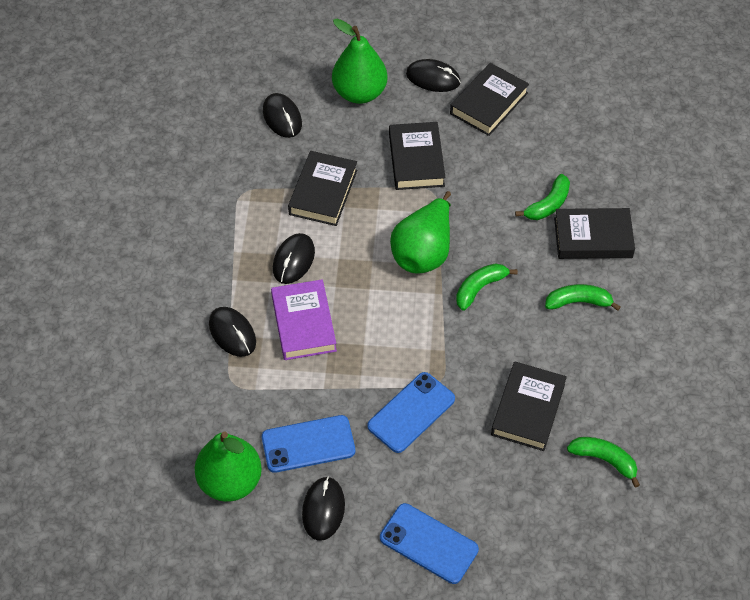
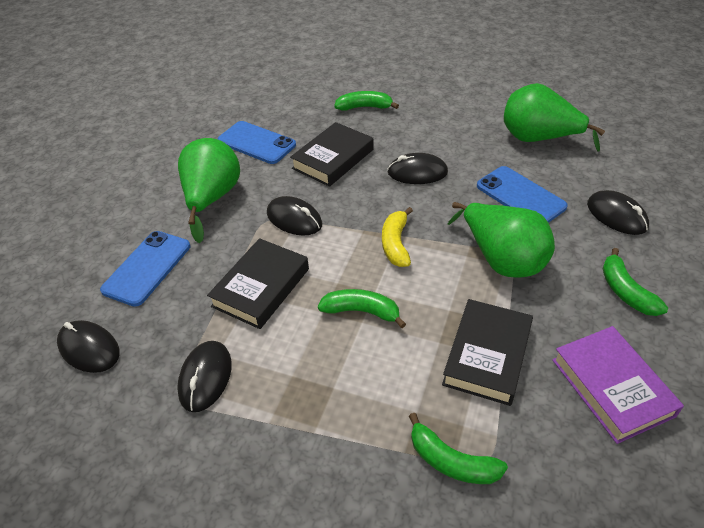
black book: 5 -> 3
yellow banana: 0 -> 1

